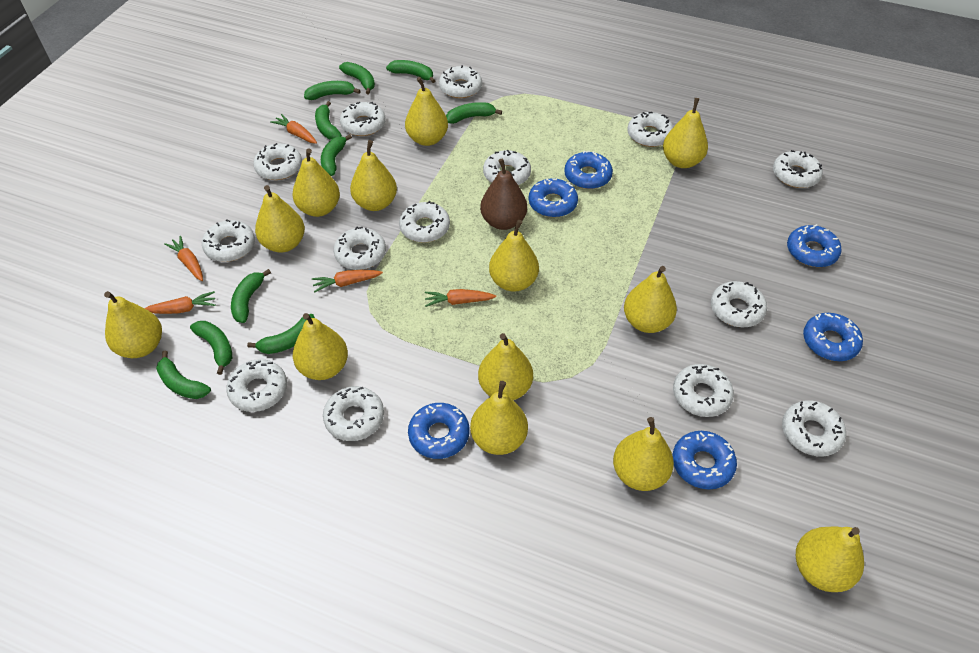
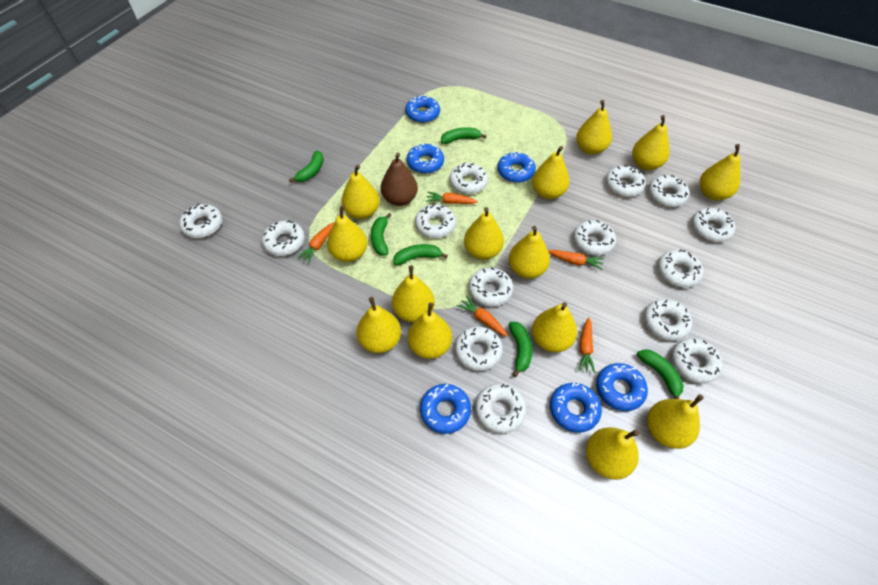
green banana: 10 -> 6
yellow pear: 13 -> 14

